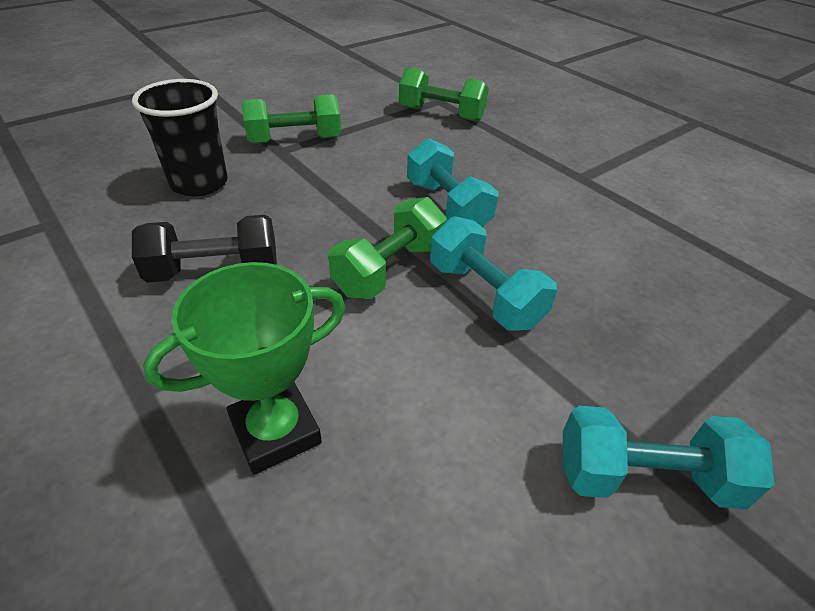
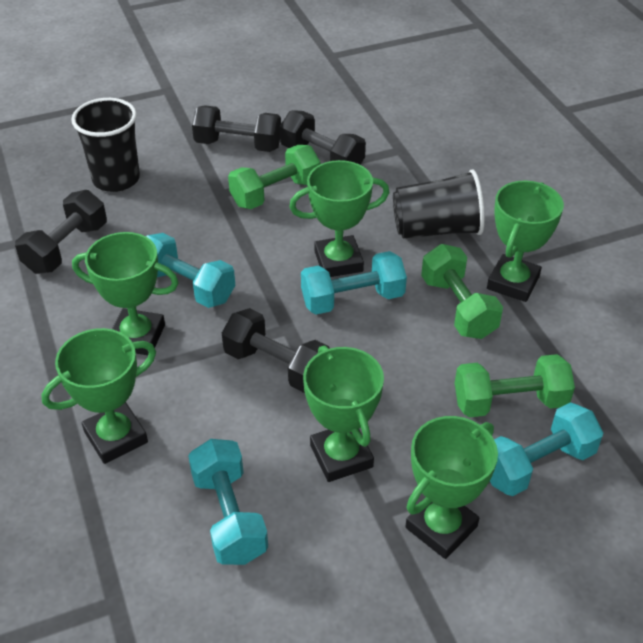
black cup: 1 -> 2
black dumbbell: 1 -> 4
green trophy: 1 -> 6
turquoise dumbbell: 3 -> 4

